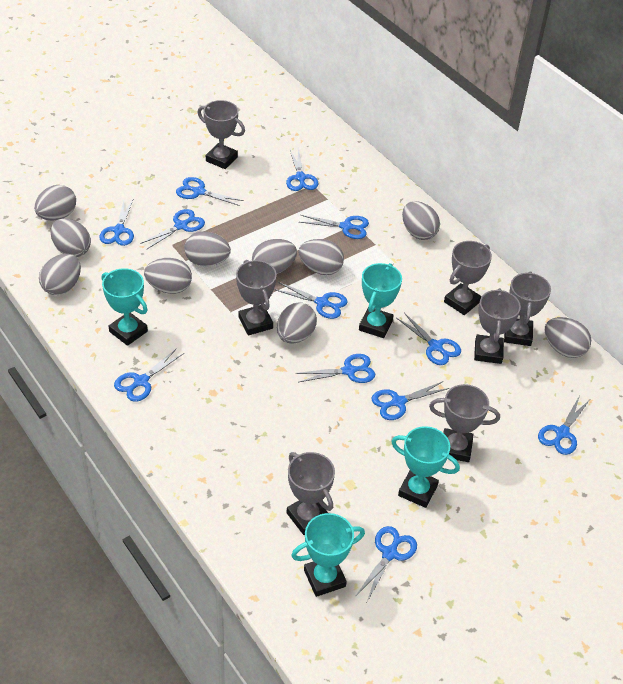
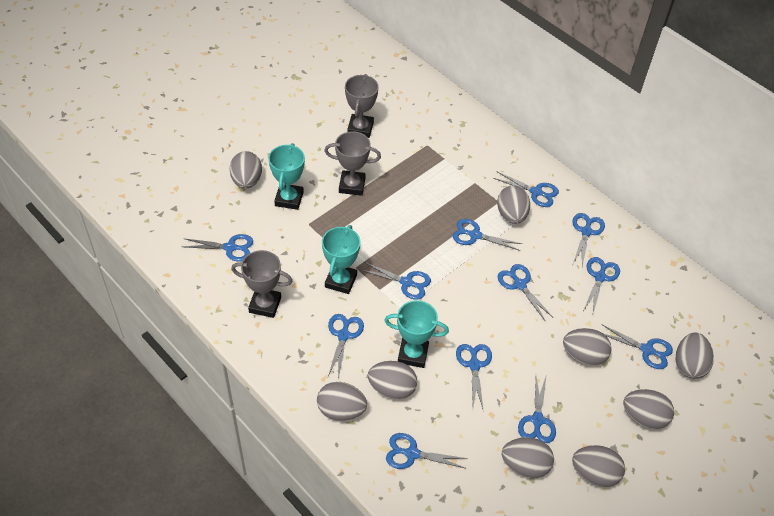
grey egg: 10 -> 9
grey trophy: 7 -> 3
turquoise trophy: 4 -> 3

